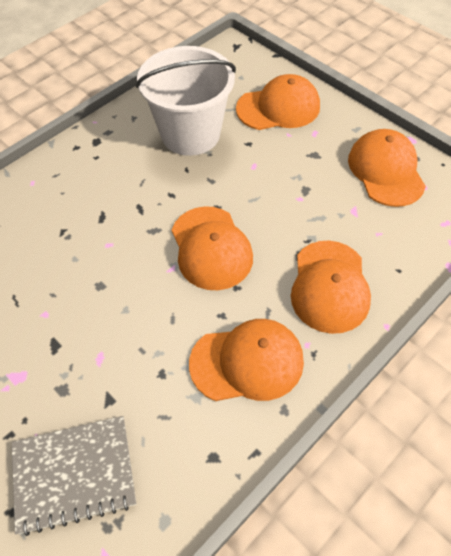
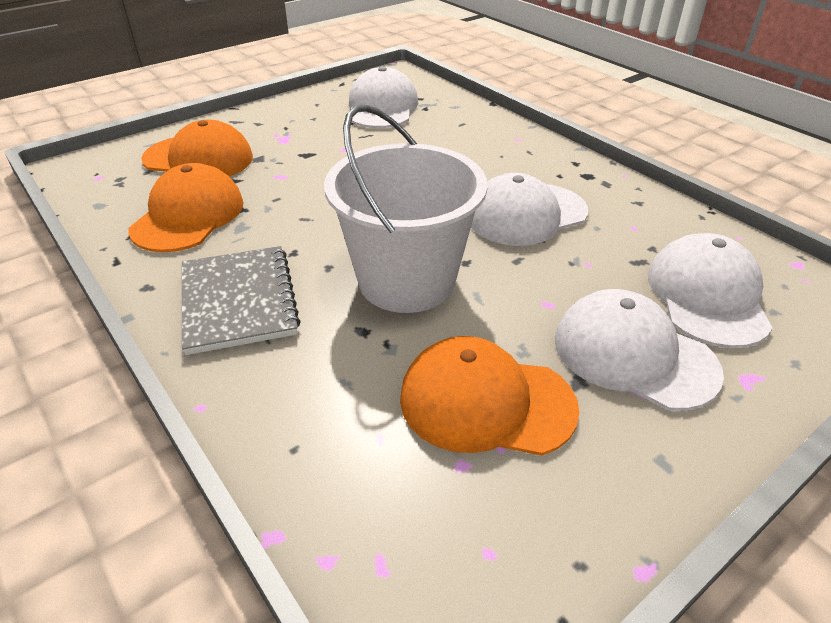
orange cap: 5 -> 3
white cap: 0 -> 4

